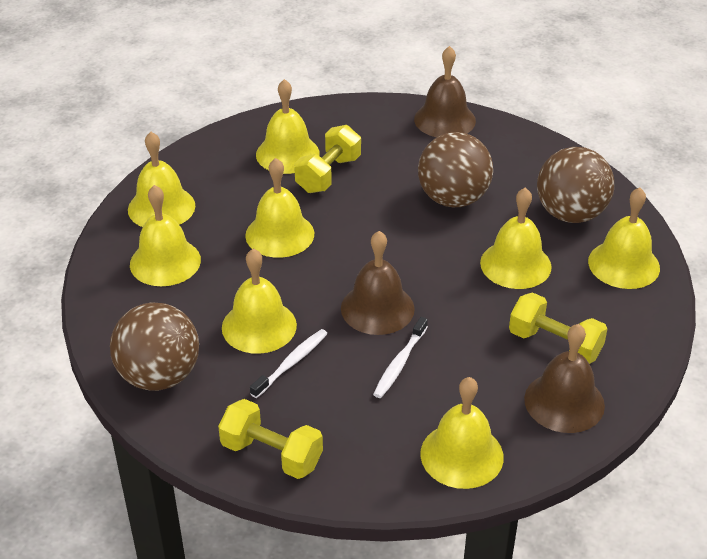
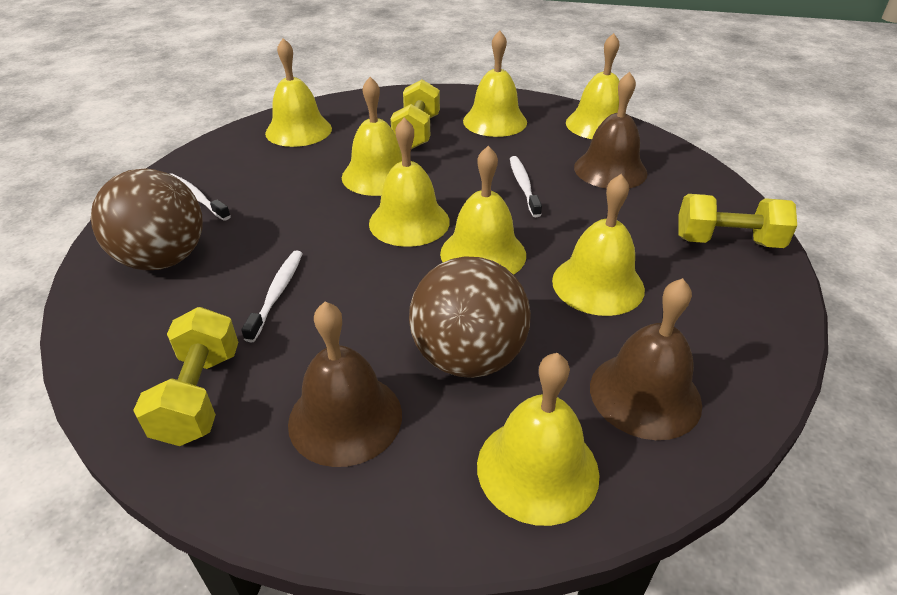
brown ball: 3 -> 2
white toothbrush: 2 -> 3

